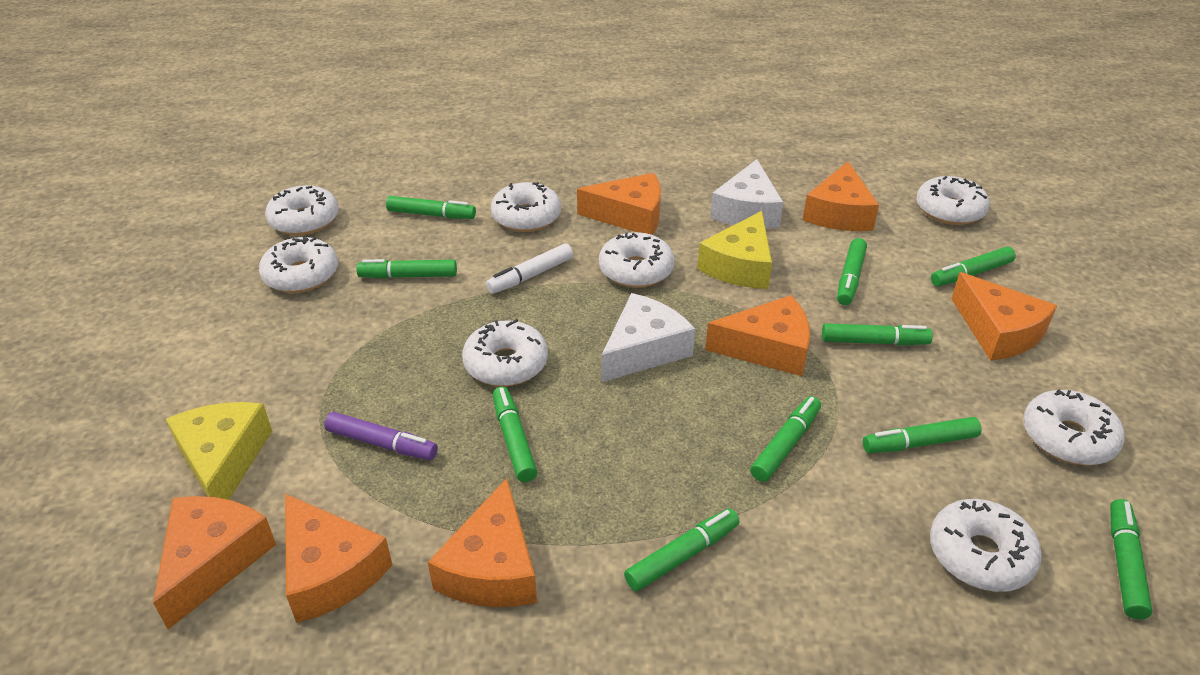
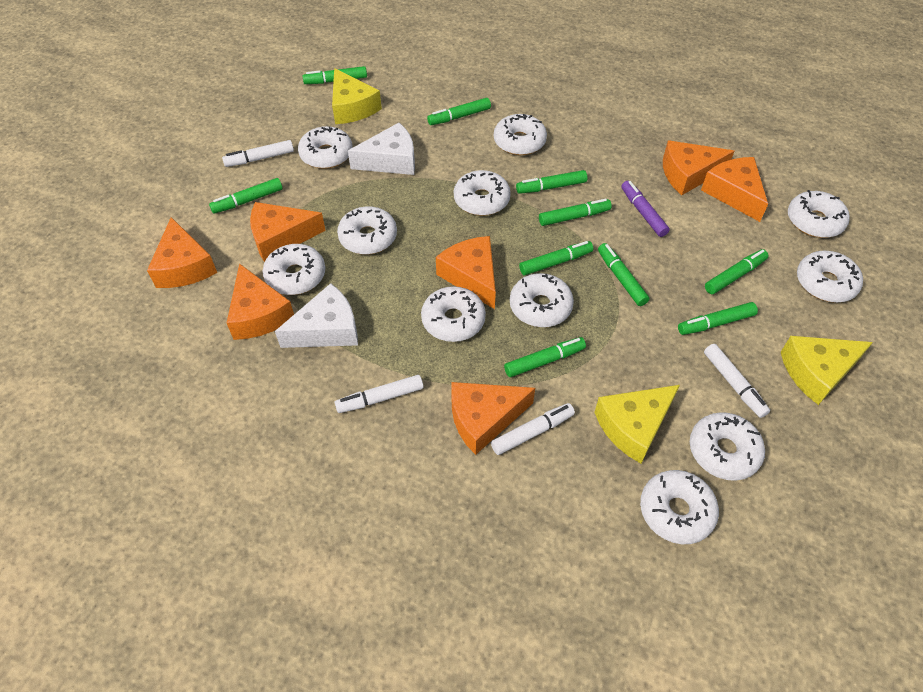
white donut: 8 -> 11
white marker: 1 -> 4
yellow cheese: 2 -> 3

